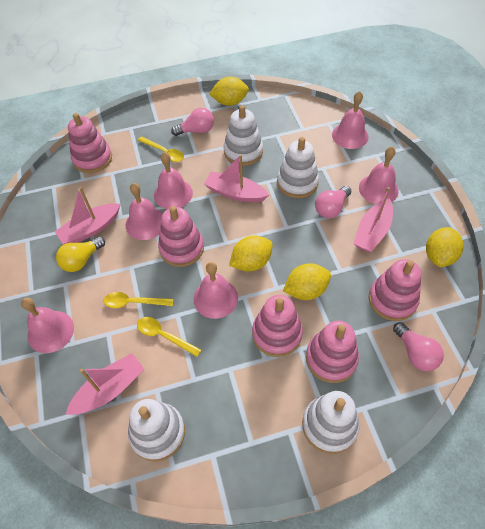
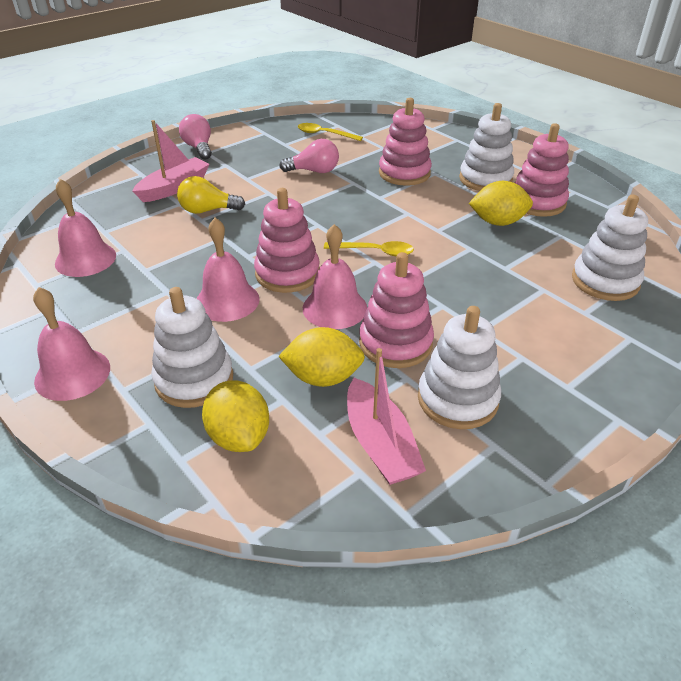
pink bell: 6 -> 4
pink boat: 4 -> 2
pink light bulb: 3 -> 2
pink stacking toy: 5 -> 4
yellow lemon: 4 -> 3
yellow spoon: 3 -> 2

